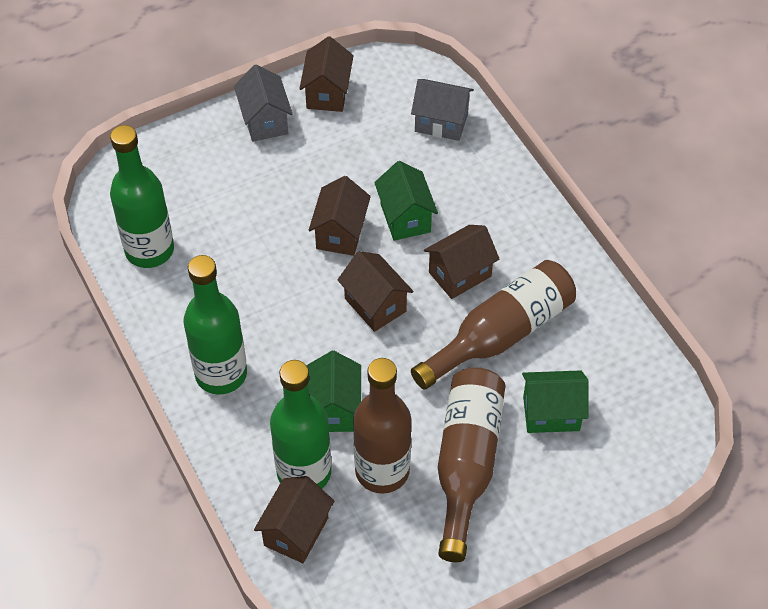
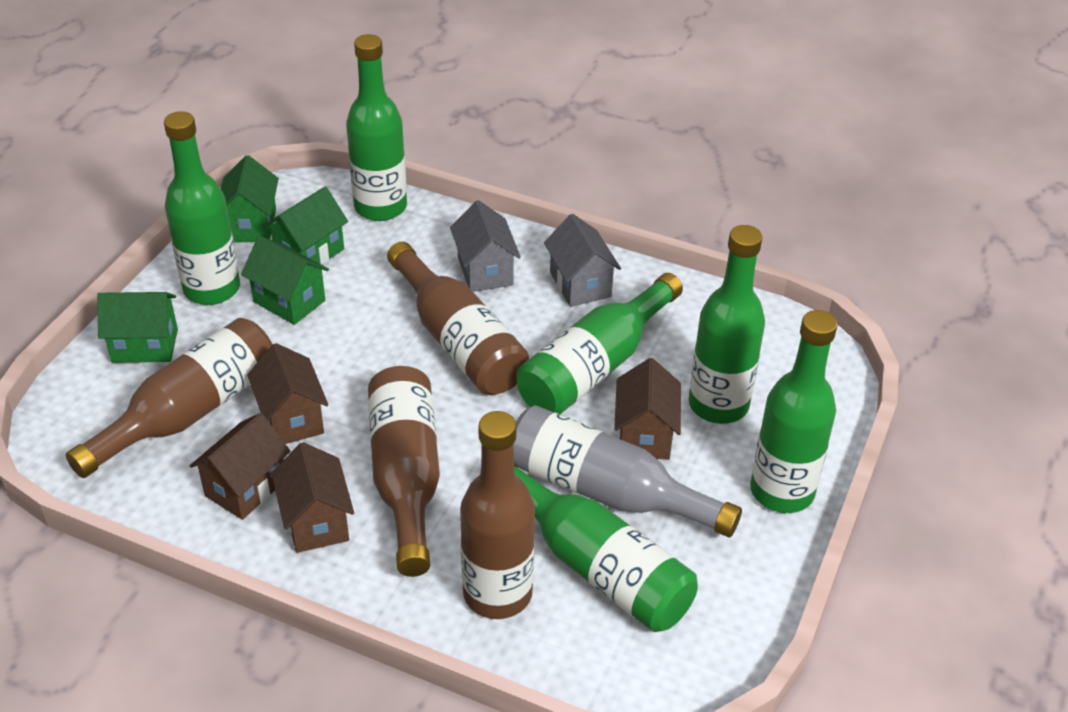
brown bottle: 3 -> 4
brown house: 5 -> 4
green bottle: 3 -> 6
green house: 3 -> 4
grey bottle: 0 -> 1

